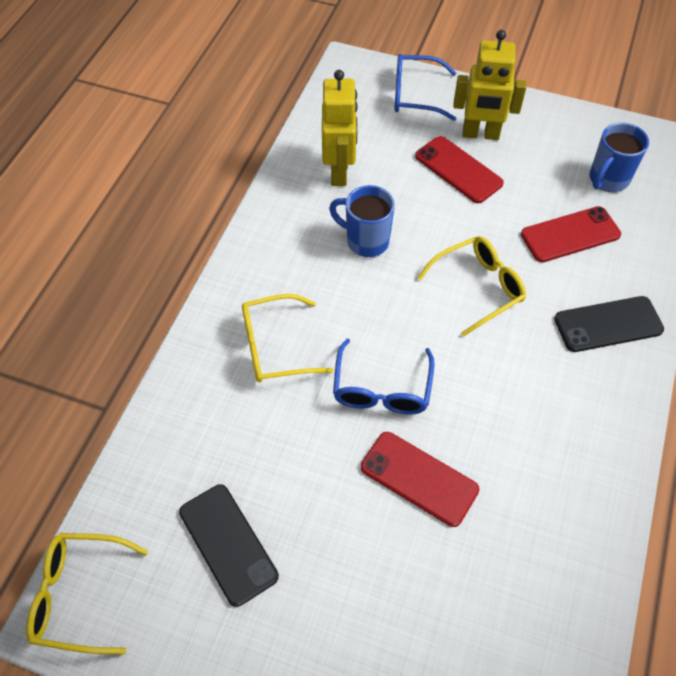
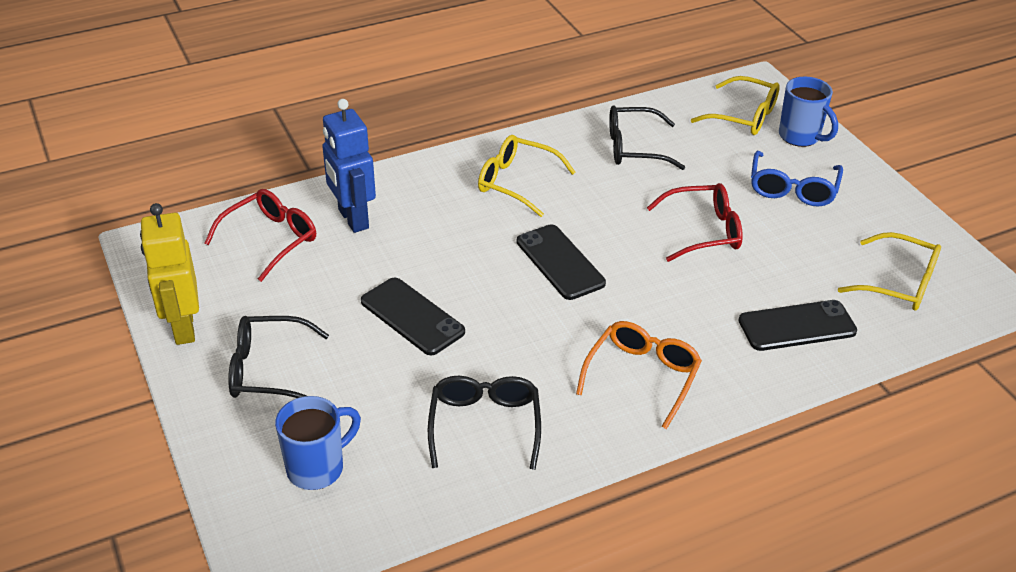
black glasses: 0 -> 3
black phone: 2 -> 3
blue glasses: 2 -> 1
blue robot: 0 -> 1
orange glasses: 0 -> 1
red glasses: 0 -> 2
red phone: 3 -> 0
yellow robot: 2 -> 1

